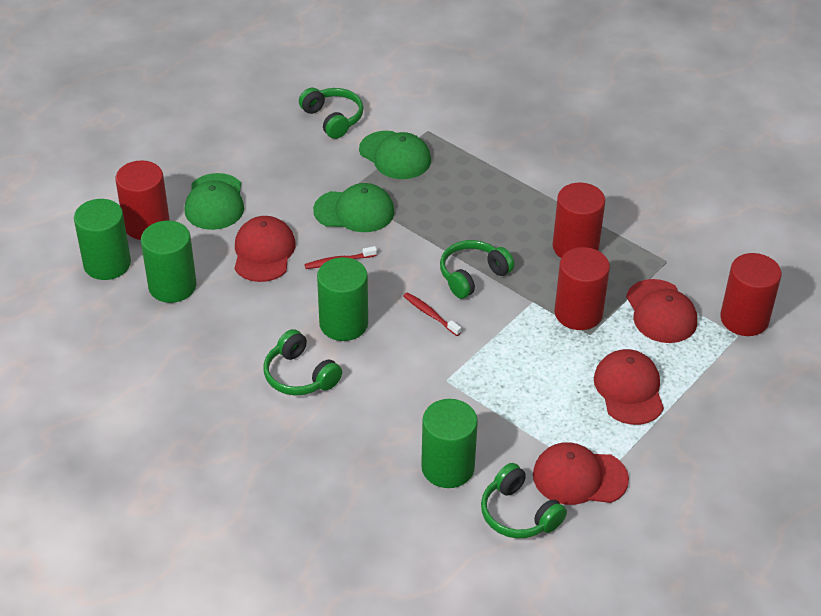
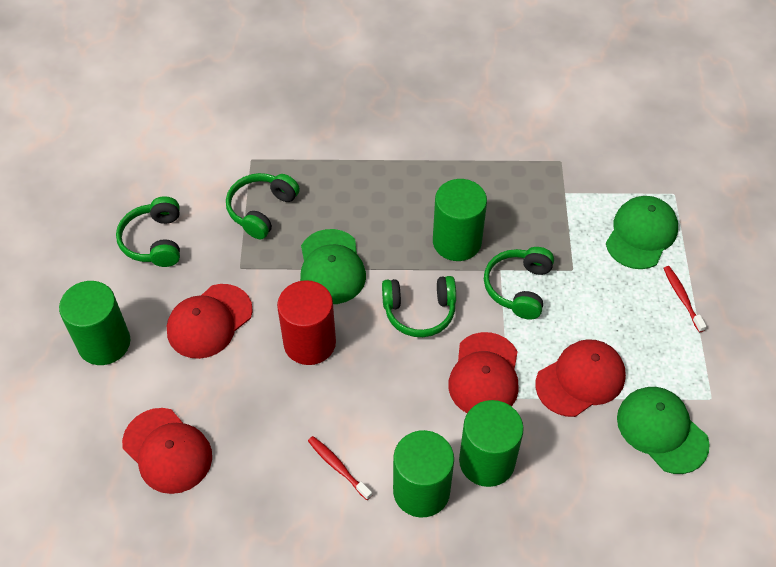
red cylinder: 4 -> 1

